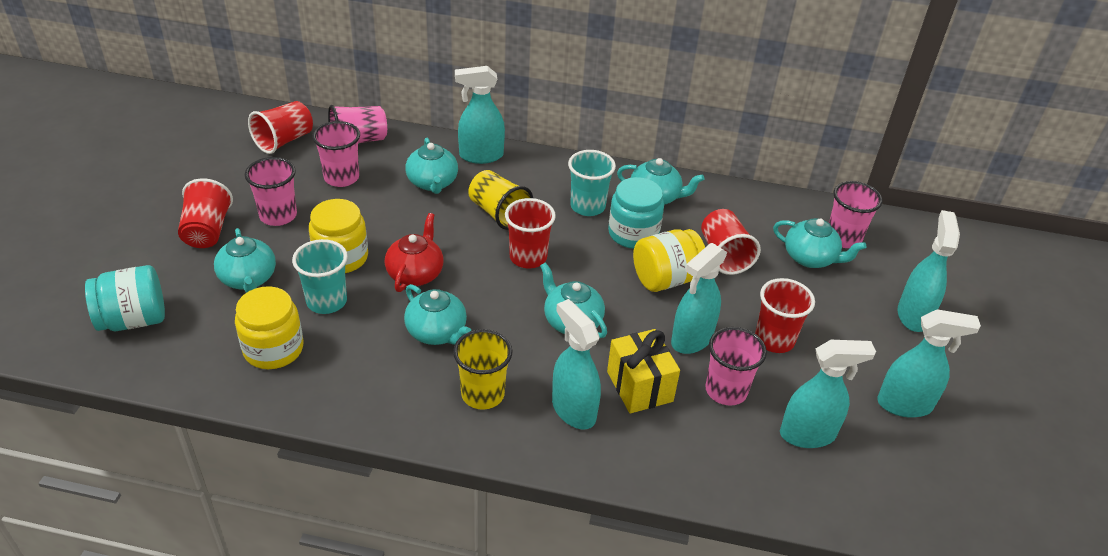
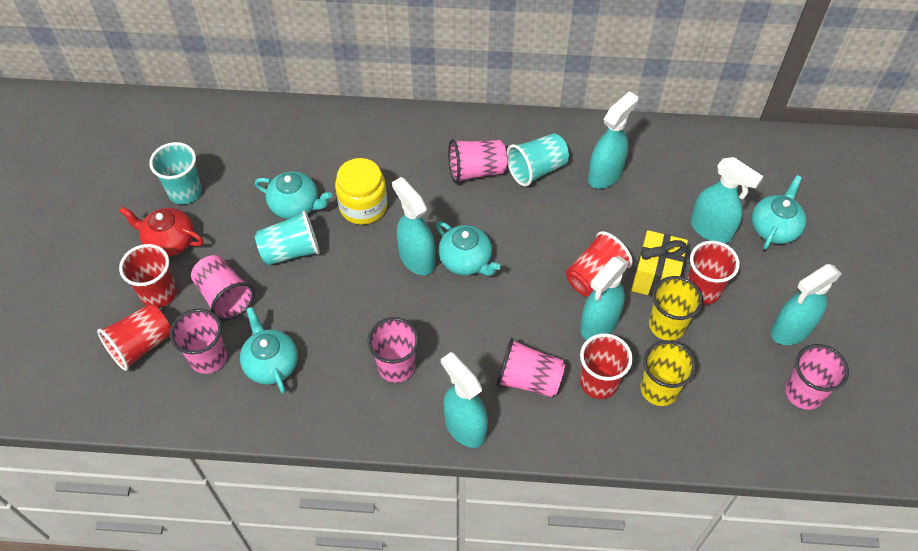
pink cup: 5 -> 6
turquoise cup: 2 -> 3
turquoise jar: 2 -> 0
turquoise teapot: 6 -> 4
yellow jar: 3 -> 1

